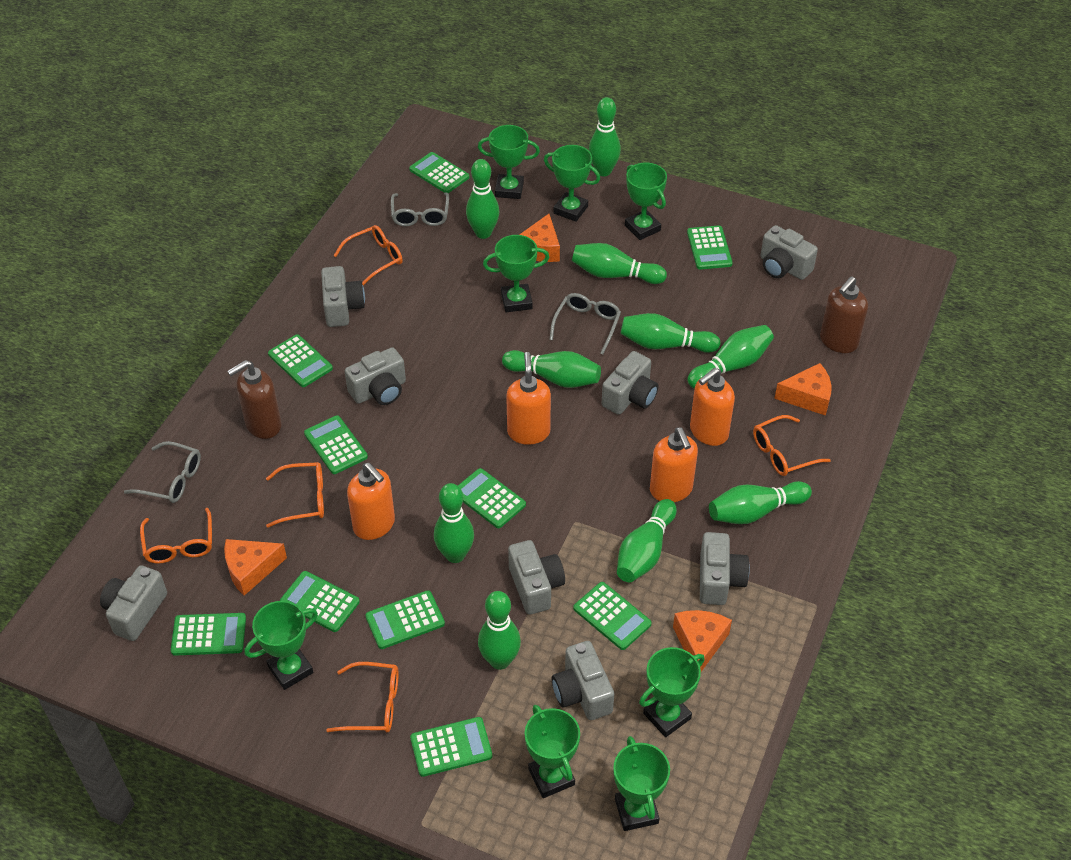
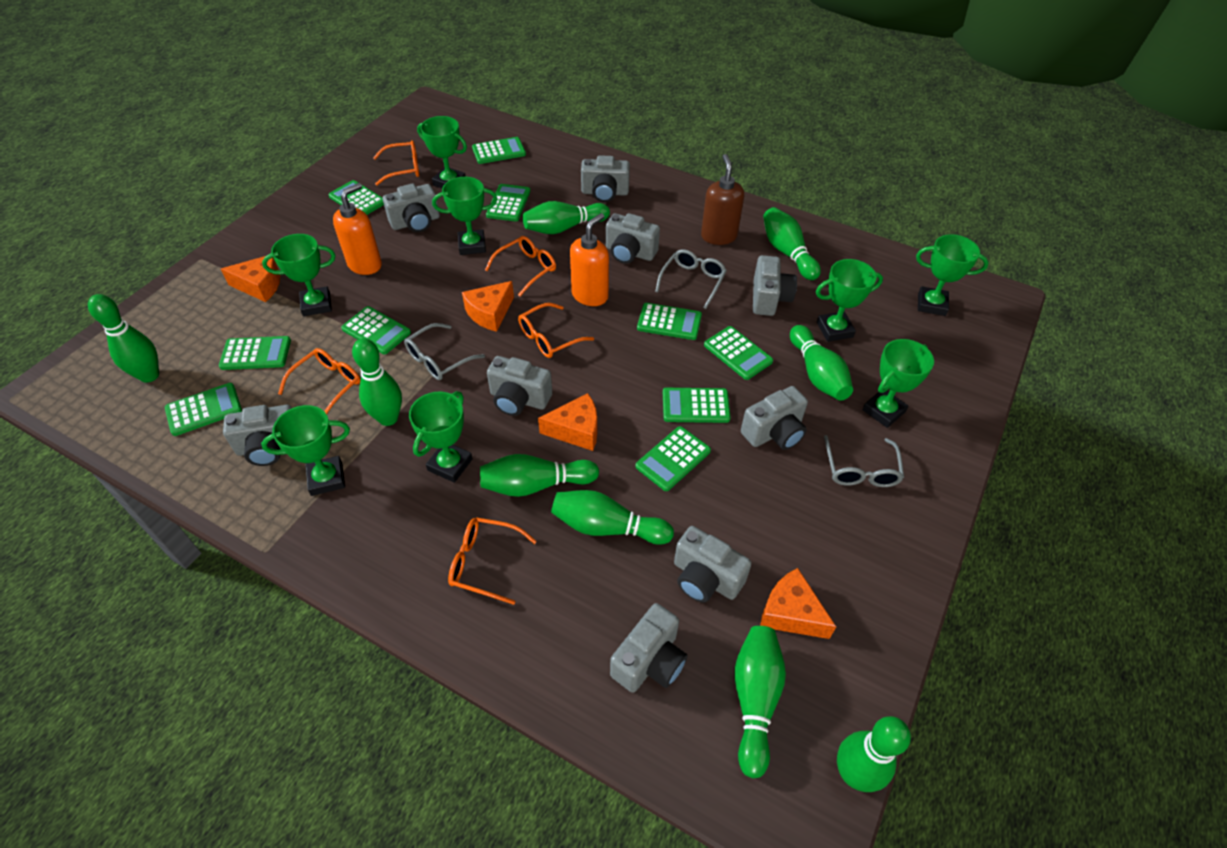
brown soap dispenser: 2 -> 1
green bowling pin: 10 -> 9
grey camera: 8 -> 9
orange soap dispenser: 4 -> 2

